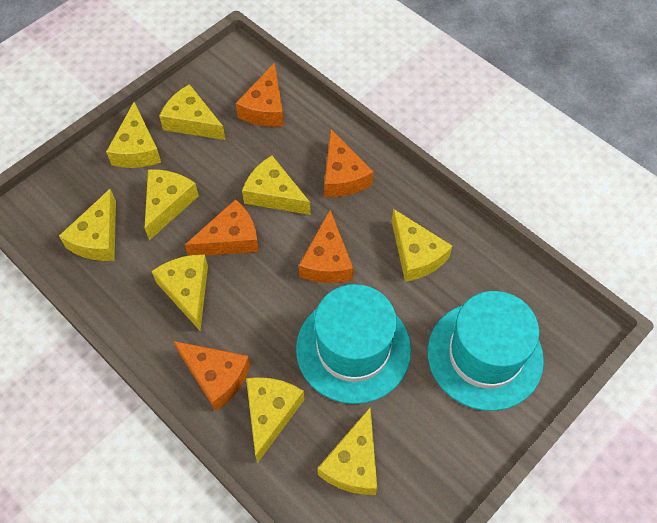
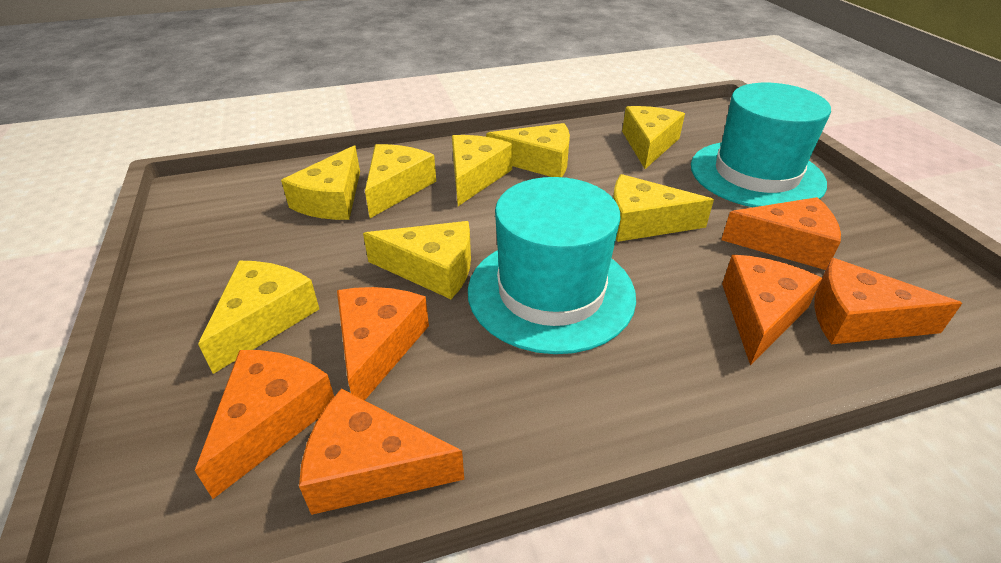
orange cheese: 5 -> 6
yellow cheese: 9 -> 8

